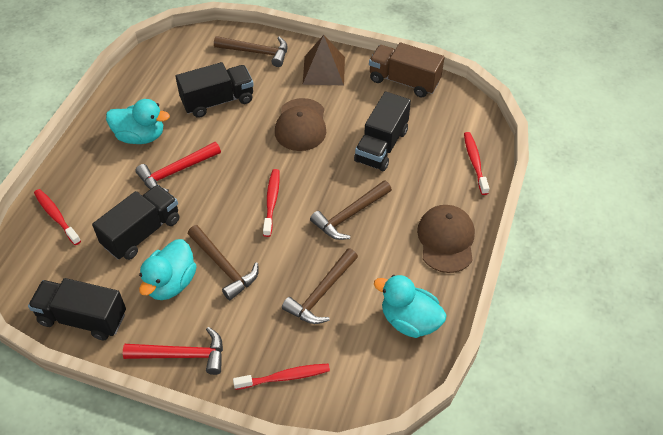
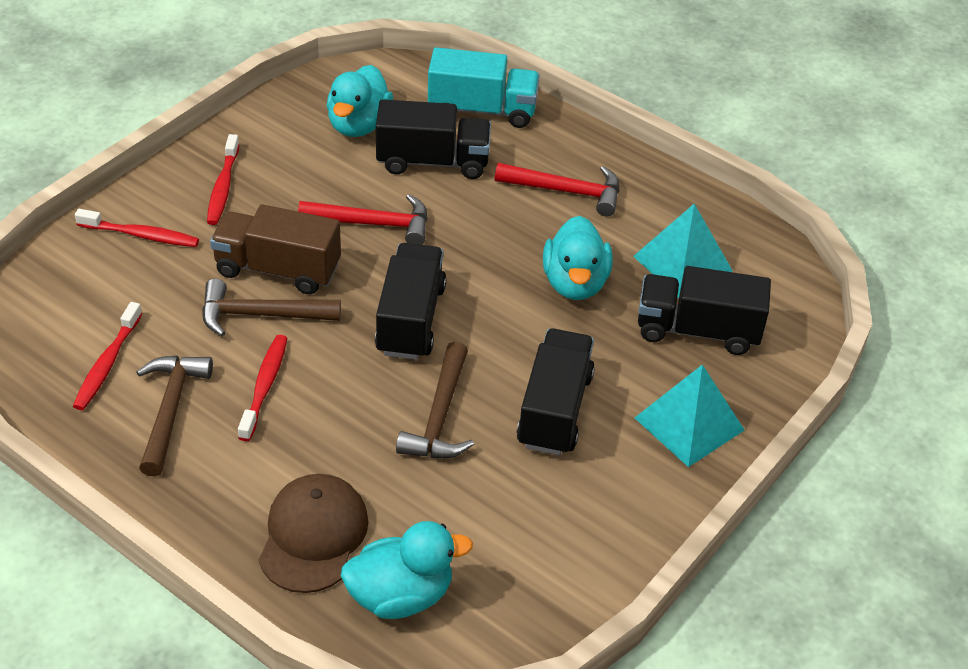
brown cap: 2 -> 1
brown hammer: 4 -> 3
brown pyramid: 1 -> 0
turquoise pyramid: 0 -> 2
turquoise truck: 0 -> 1

